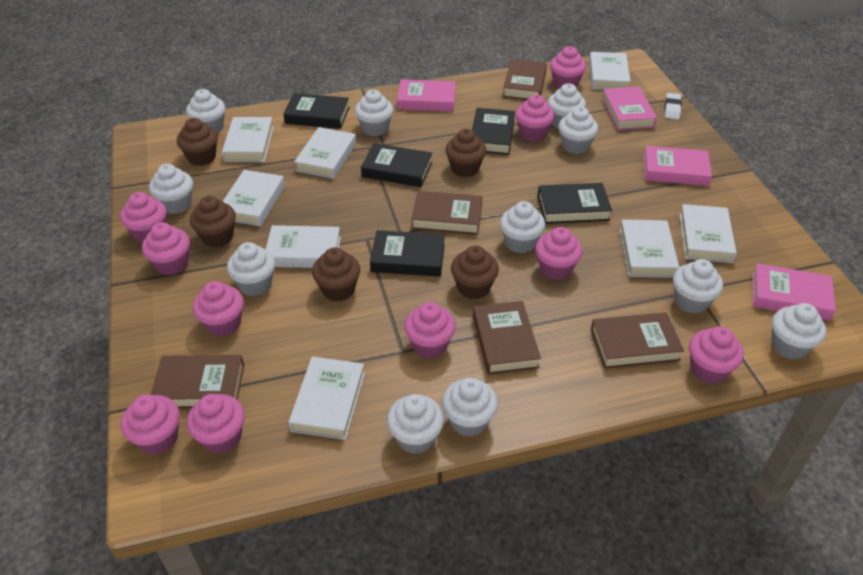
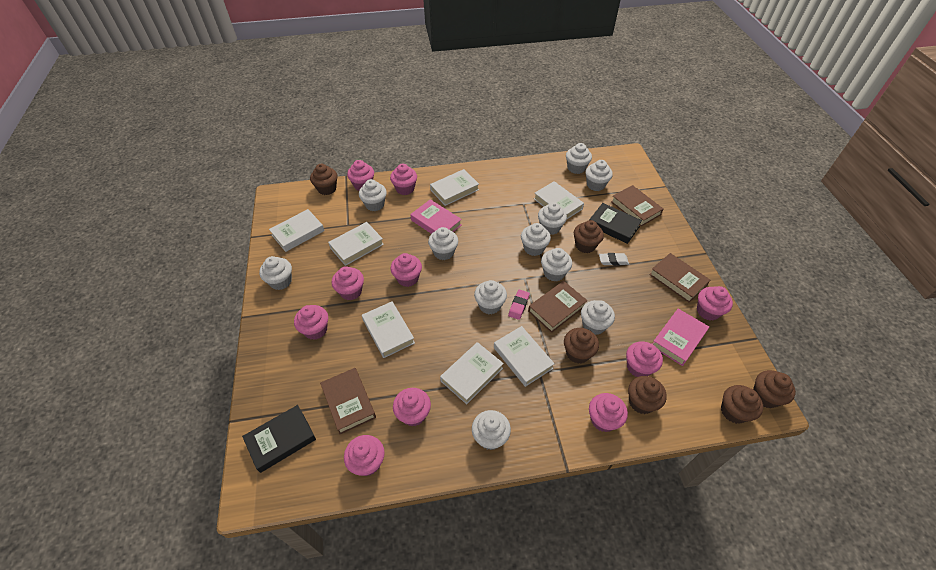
black book: 5 -> 2
brown book: 5 -> 4
brown cupcake: 5 -> 6
pink book: 4 -> 2
pink eraser: 0 -> 1
white book: 8 -> 7

